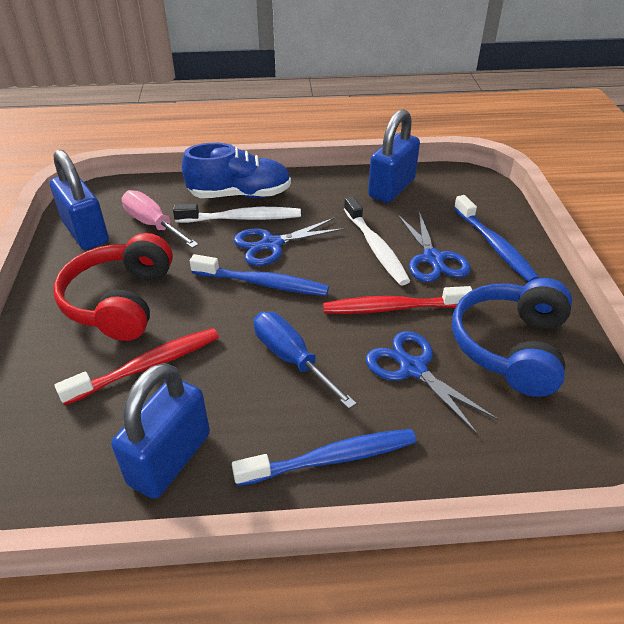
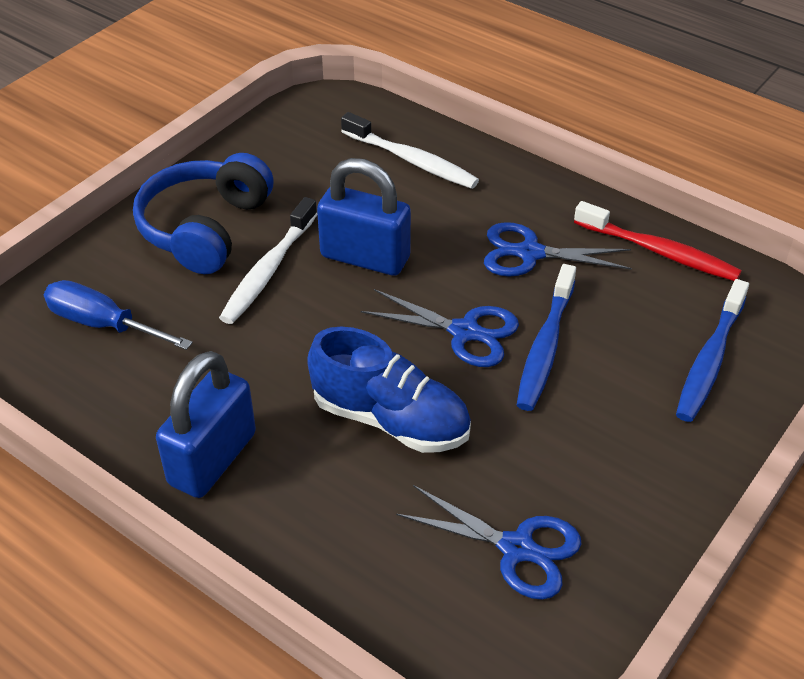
blue padlock: 3 -> 2
blue toothbrush: 3 -> 2
pink screwdriver: 1 -> 0
red headphones: 1 -> 0
red toothbrush: 2 -> 1

